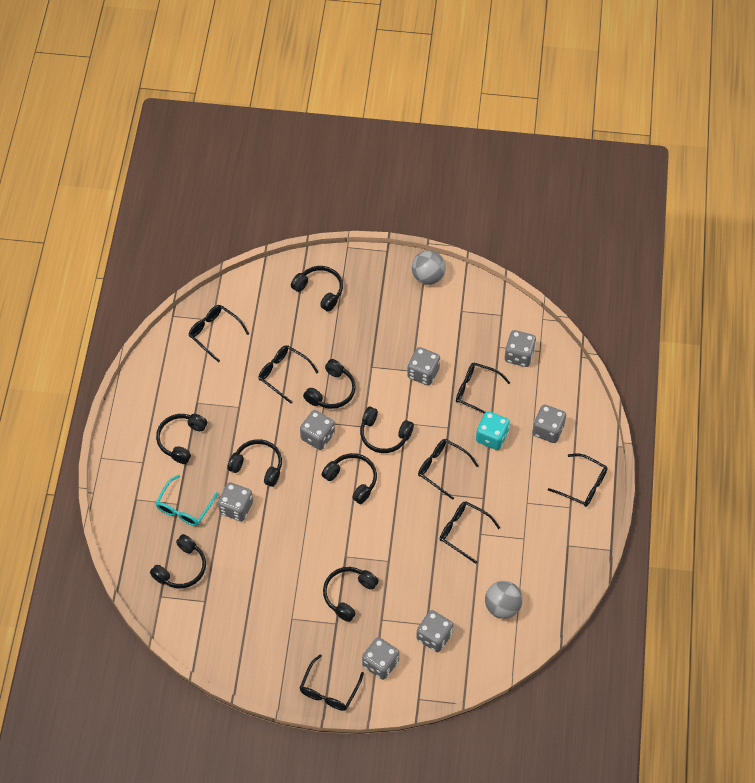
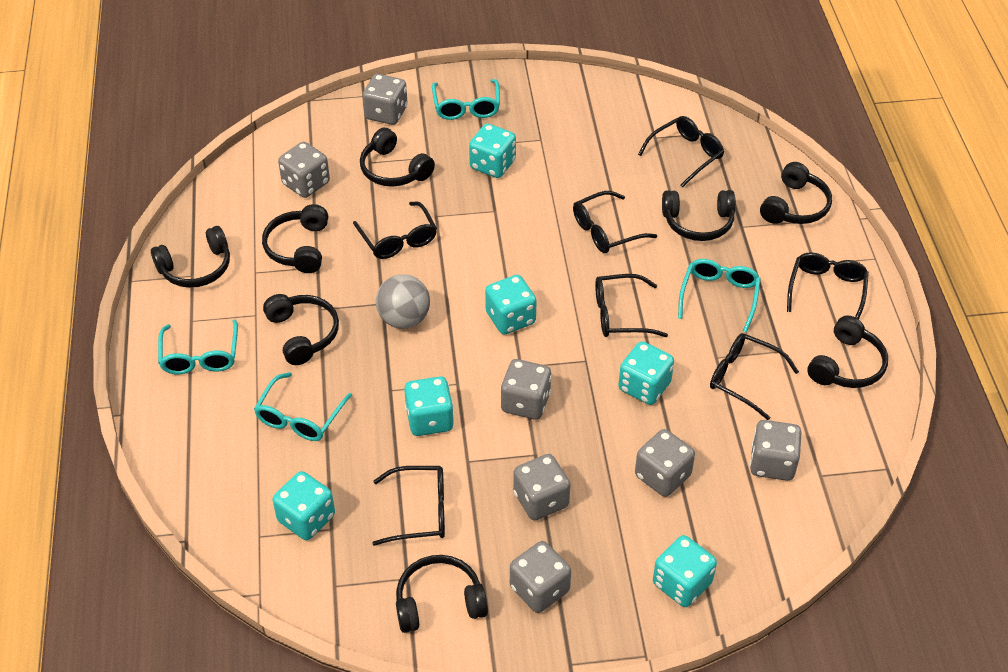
grey ball: 2 -> 1
turquoise dice: 1 -> 6
turquoise glasses: 1 -> 4

